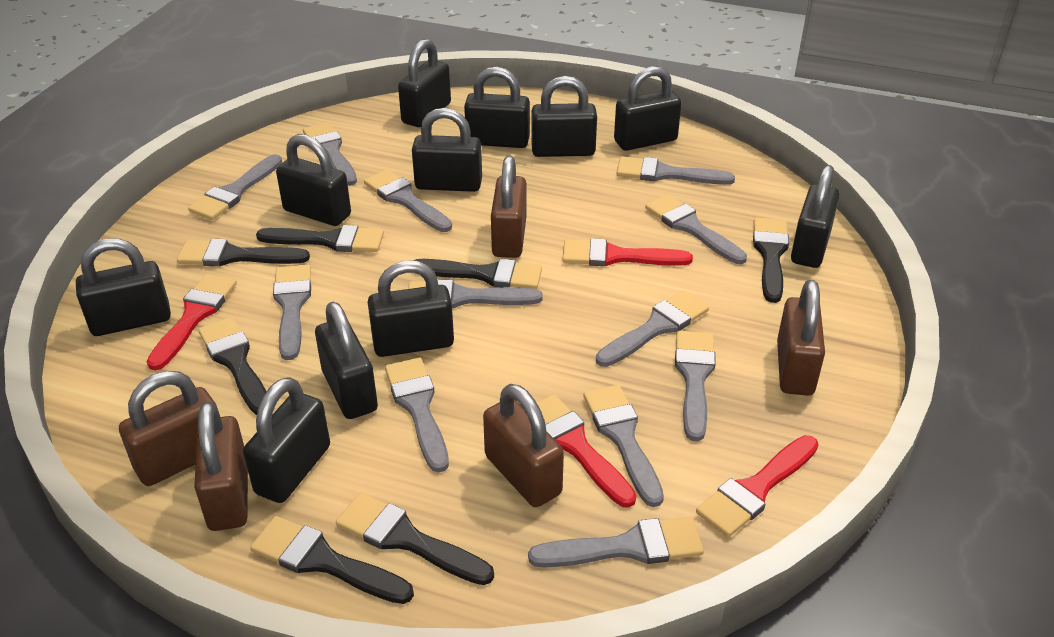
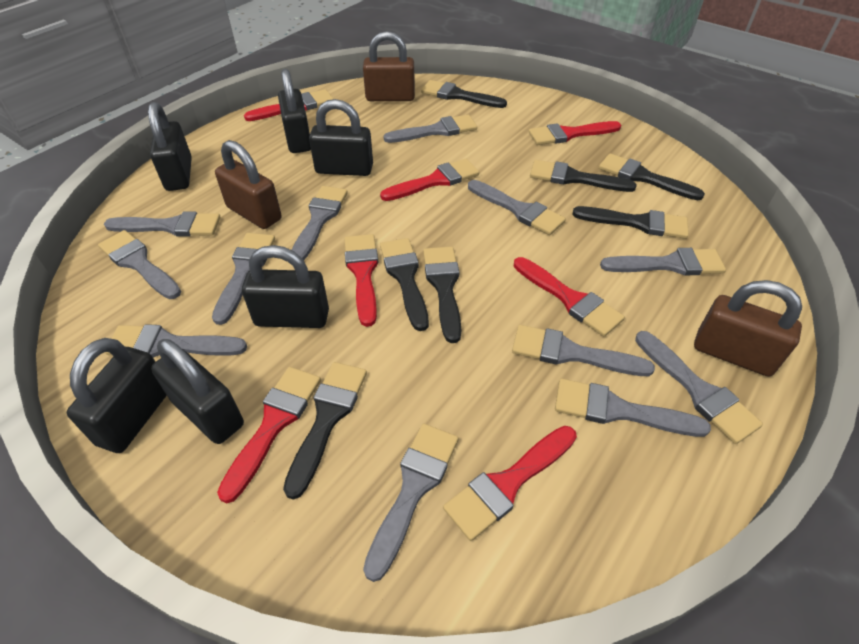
black padlock: 11 -> 6
brown padlock: 5 -> 3
red brush: 4 -> 7

